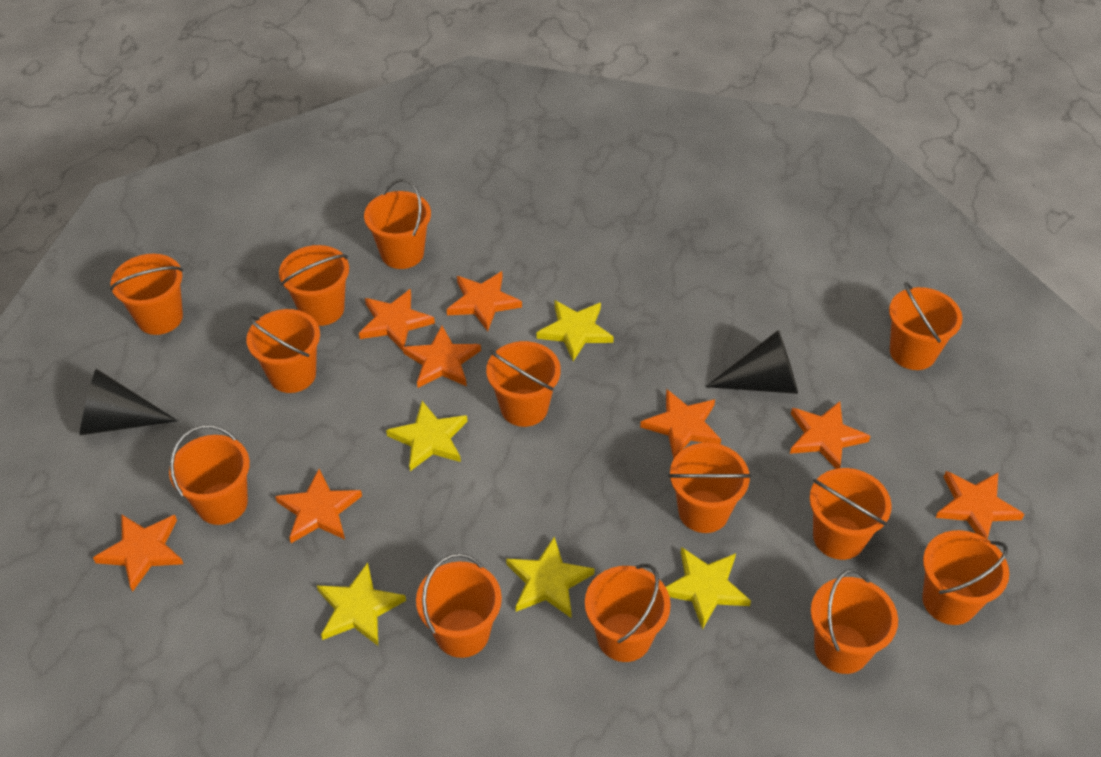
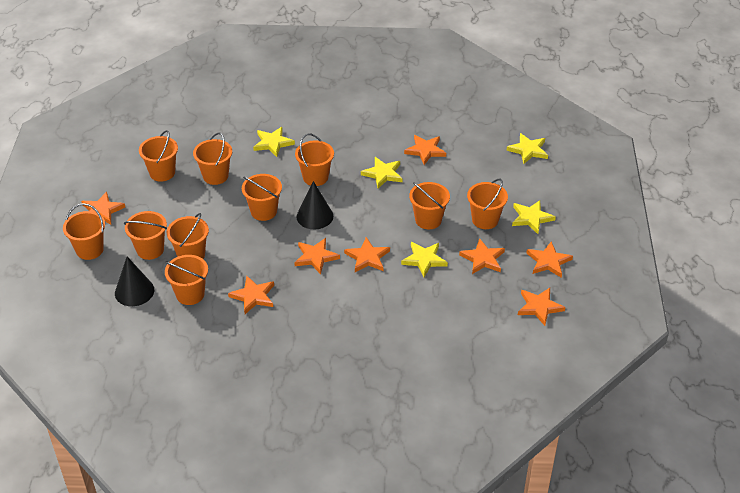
orange bucket: 13 -> 10

